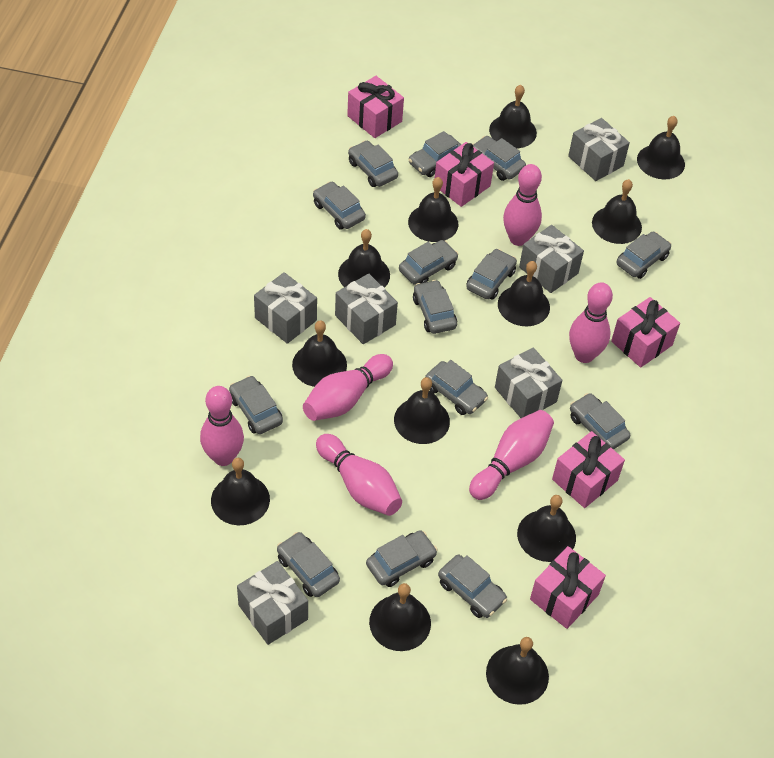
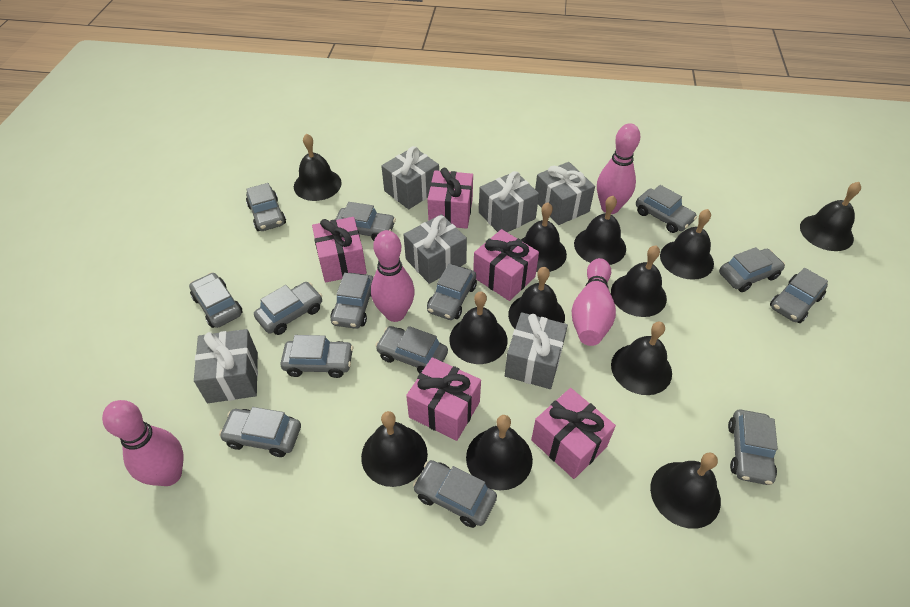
pink bowling pin: 6 -> 4

